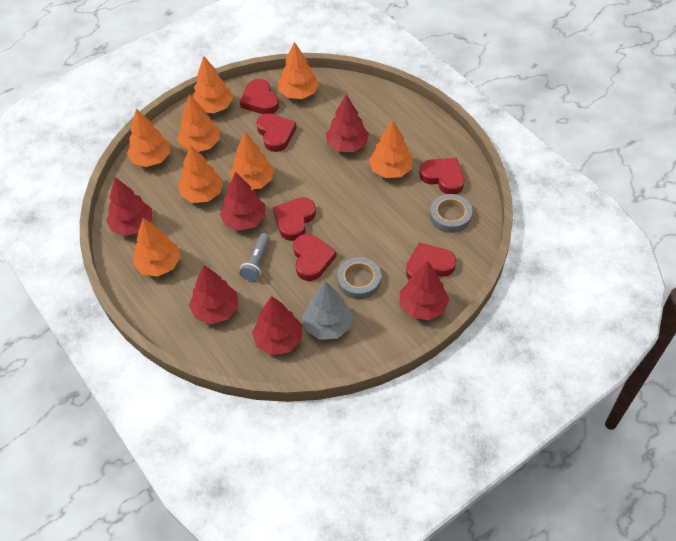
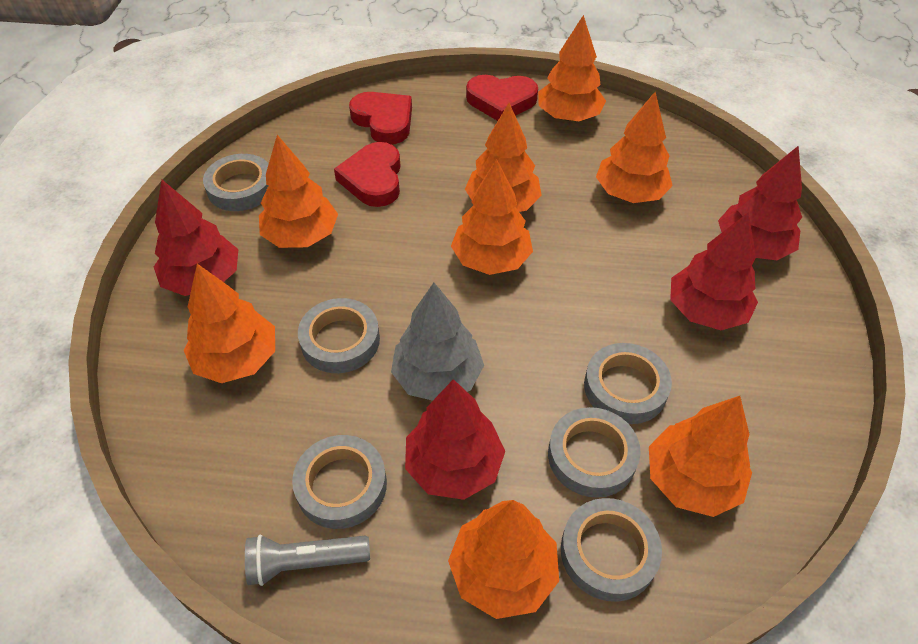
grey tape: 2 -> 6
red heart: 6 -> 3
red tree: 6 -> 4

